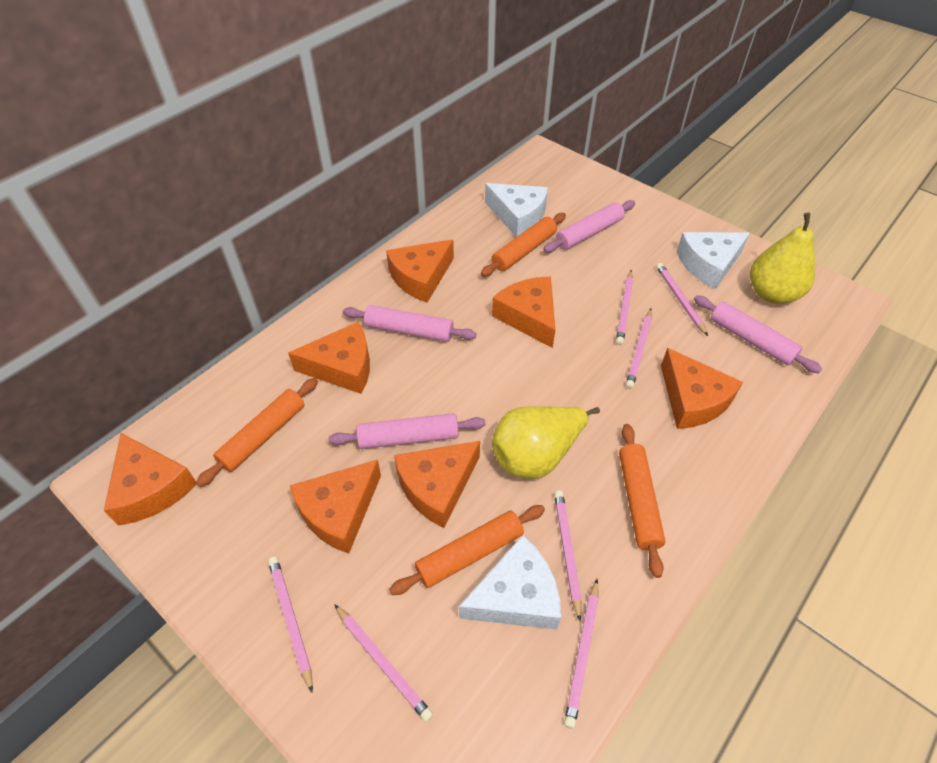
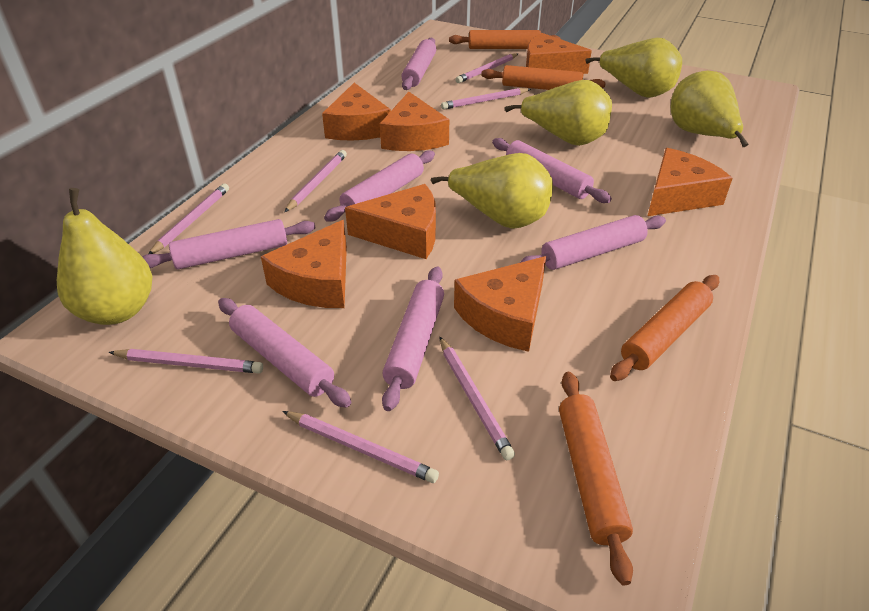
pink rolling pin: 4 -> 7
white cheese: 3 -> 0
yellow pear: 2 -> 5

